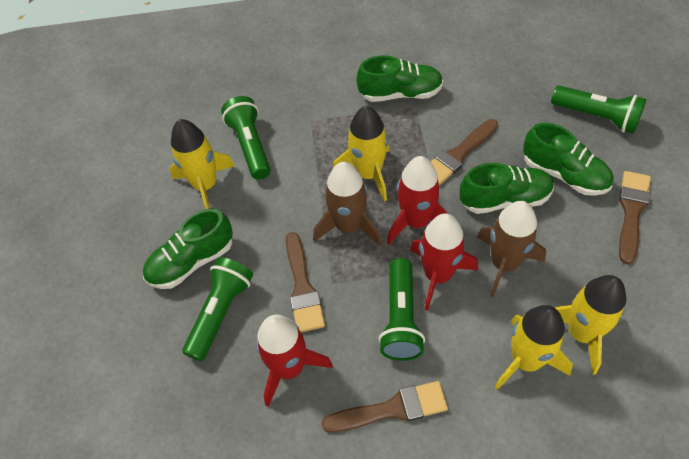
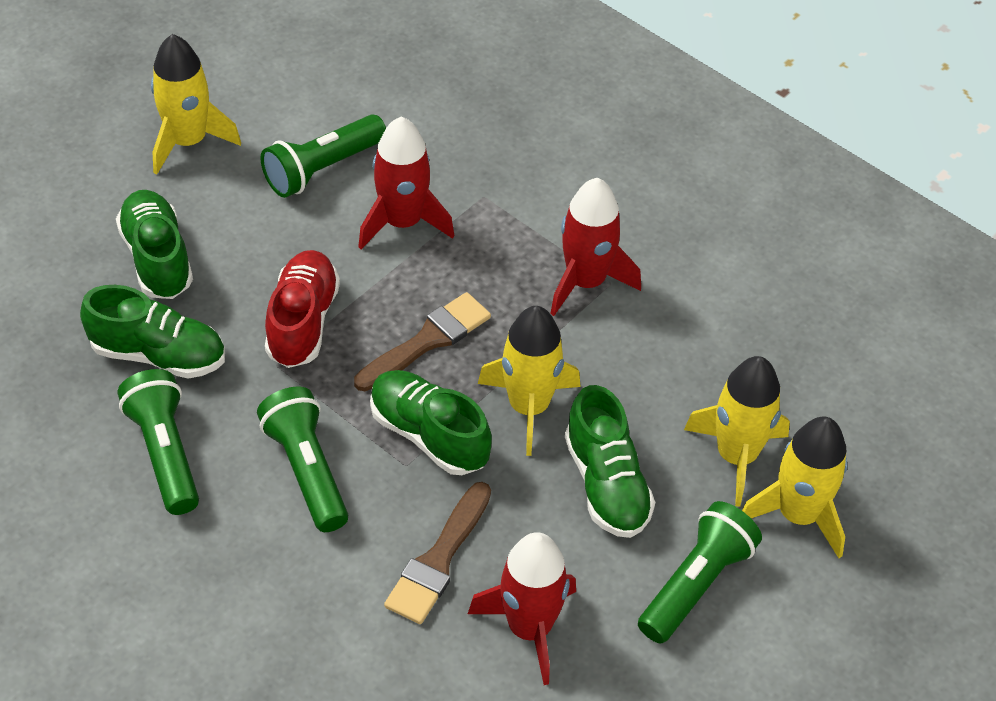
brown brush: 4 -> 2
brown rocket: 2 -> 0
red shoe: 0 -> 1

